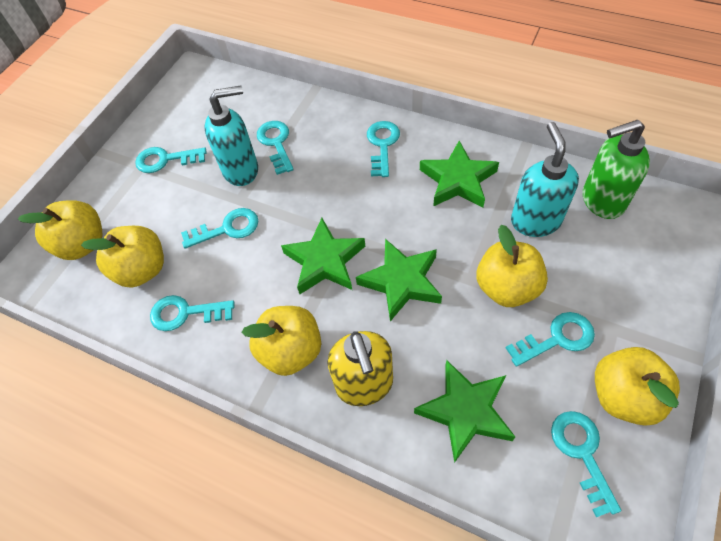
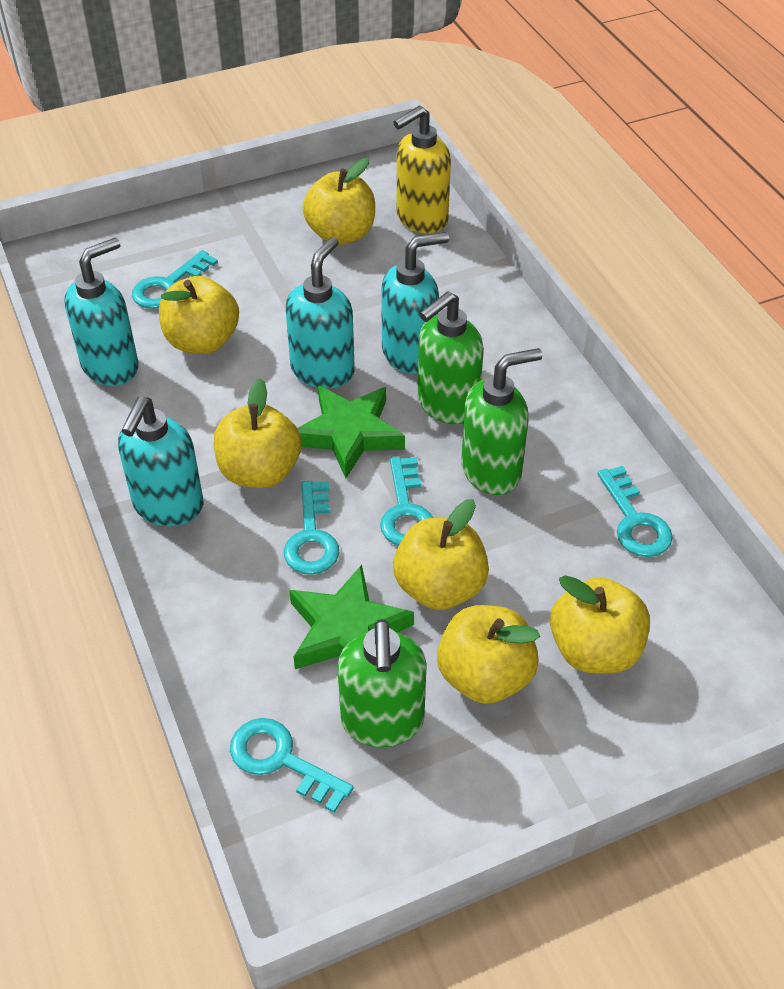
green soap dispenser: 1 -> 3
green star: 4 -> 2
turquoise key: 7 -> 5
turquoise soap dispenser: 2 -> 4
yellow apple: 5 -> 6

